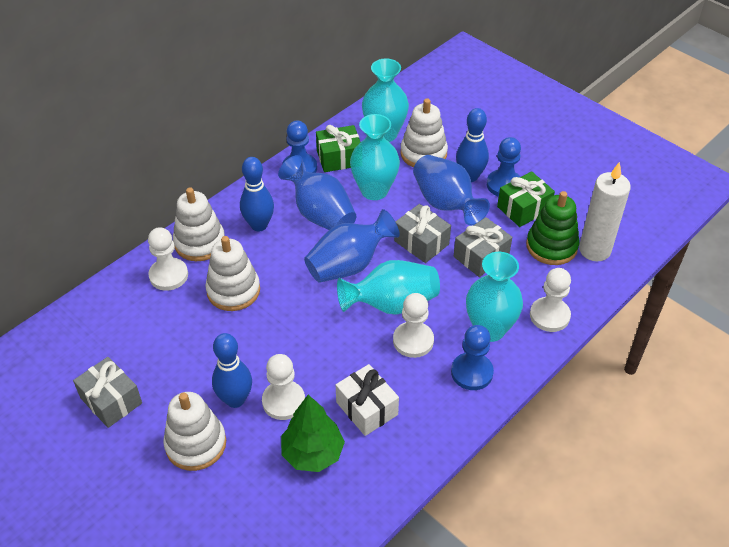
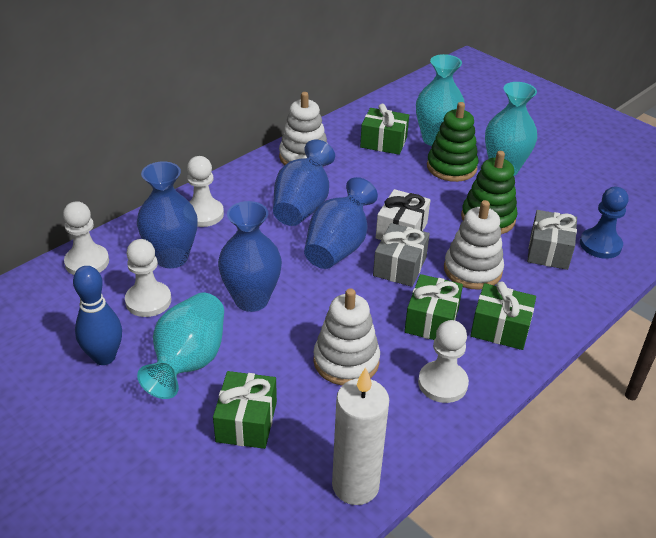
blue bowling pin: 3 -> 1
blue pawn: 3 -> 1
blue vase: 3 -> 4
green gift: 2 -> 4
green stacking toy: 1 -> 2
green tree: 1 -> 0
grey gift: 3 -> 2
turquoise vase: 4 -> 3
white stacking toy: 4 -> 3

